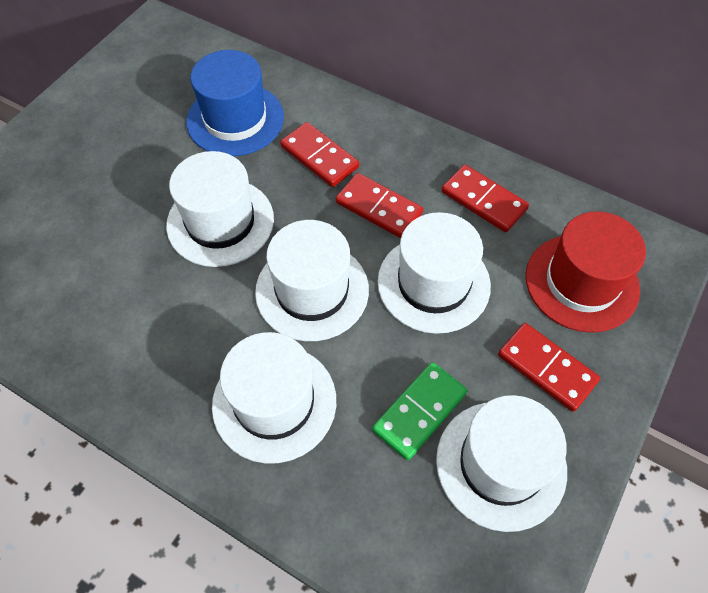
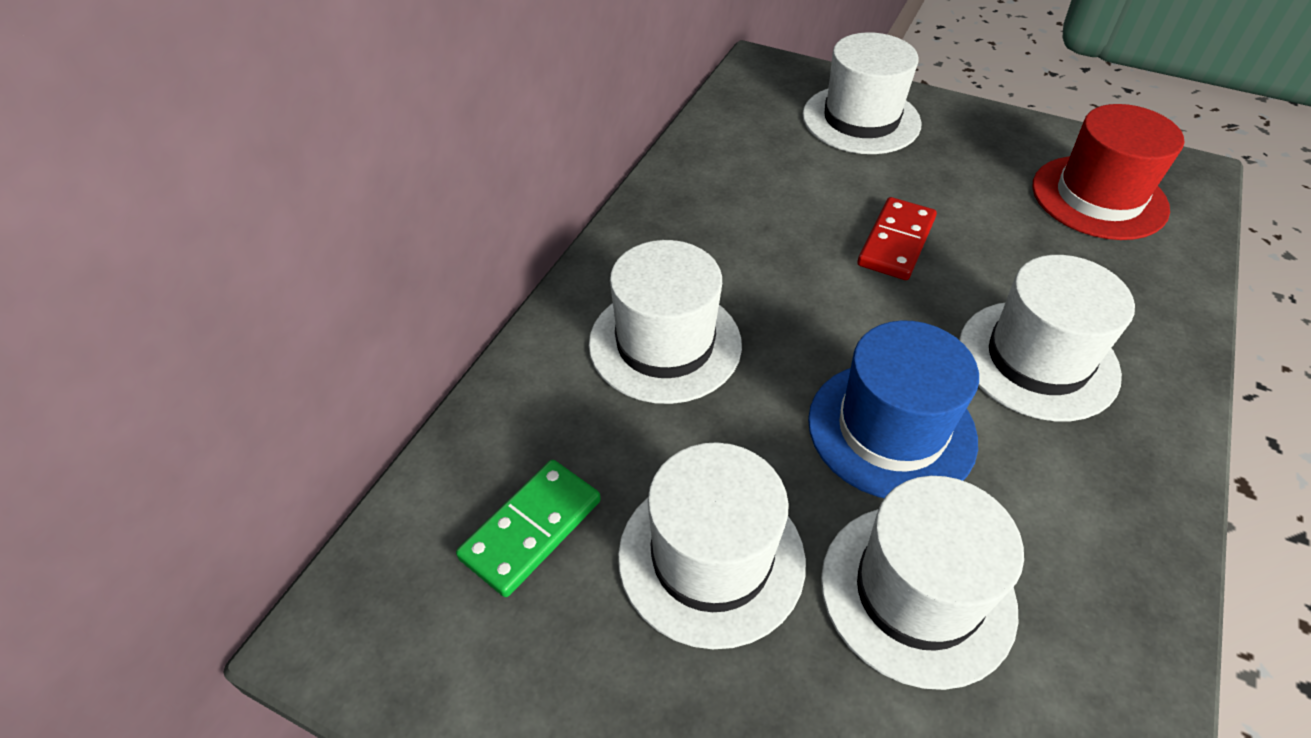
red domino: 4 -> 1

